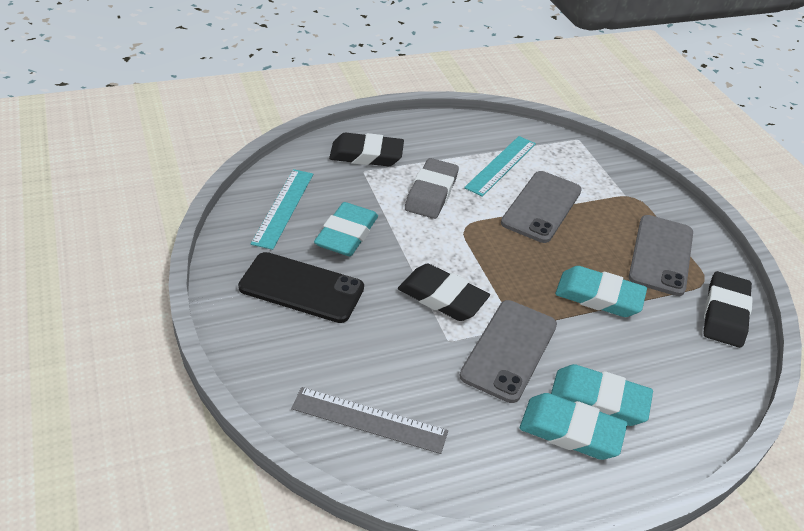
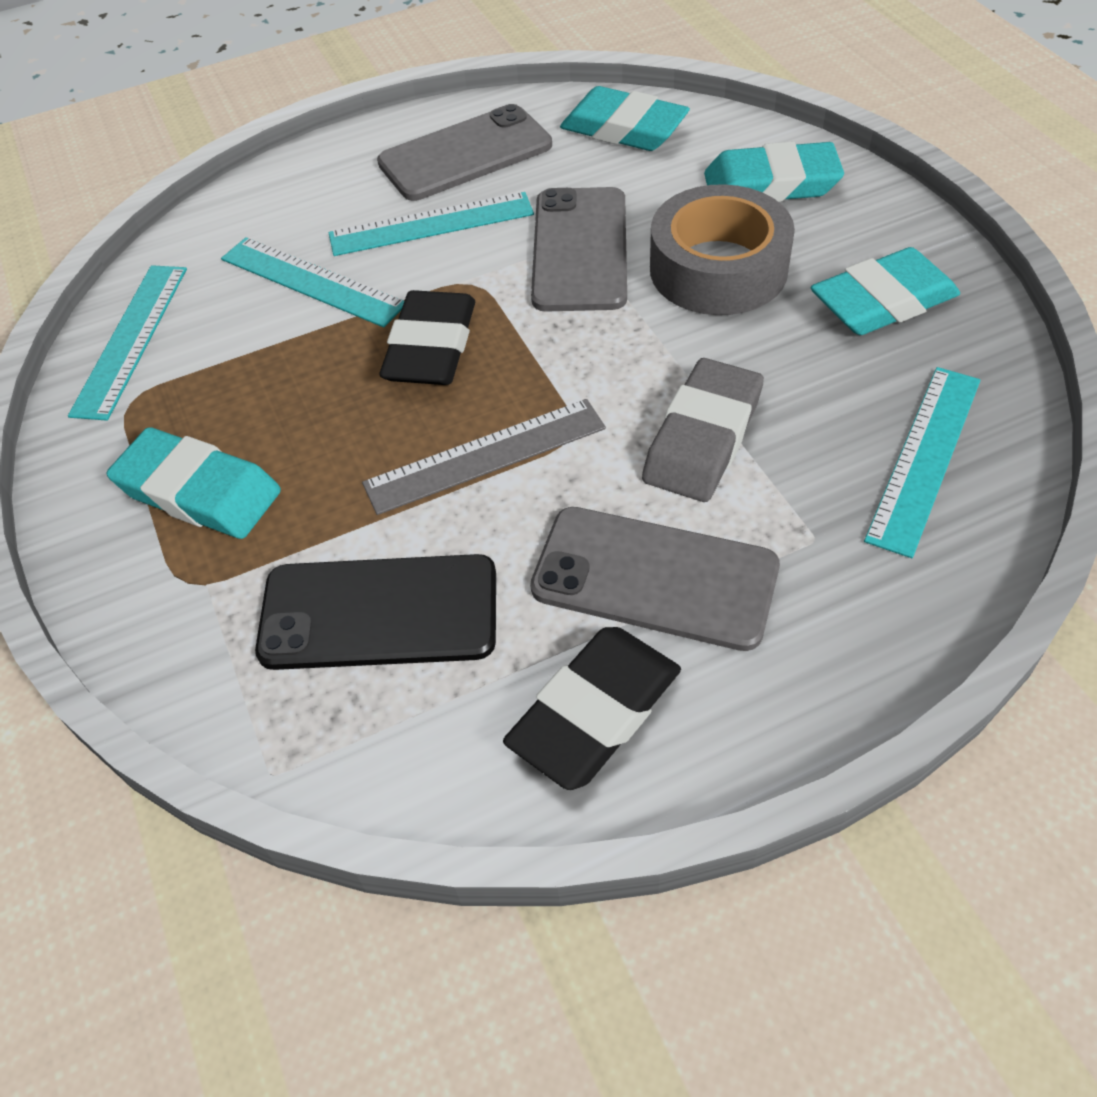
black eraser: 3 -> 2
grey tape: 0 -> 1
turquoise ruler: 2 -> 4

